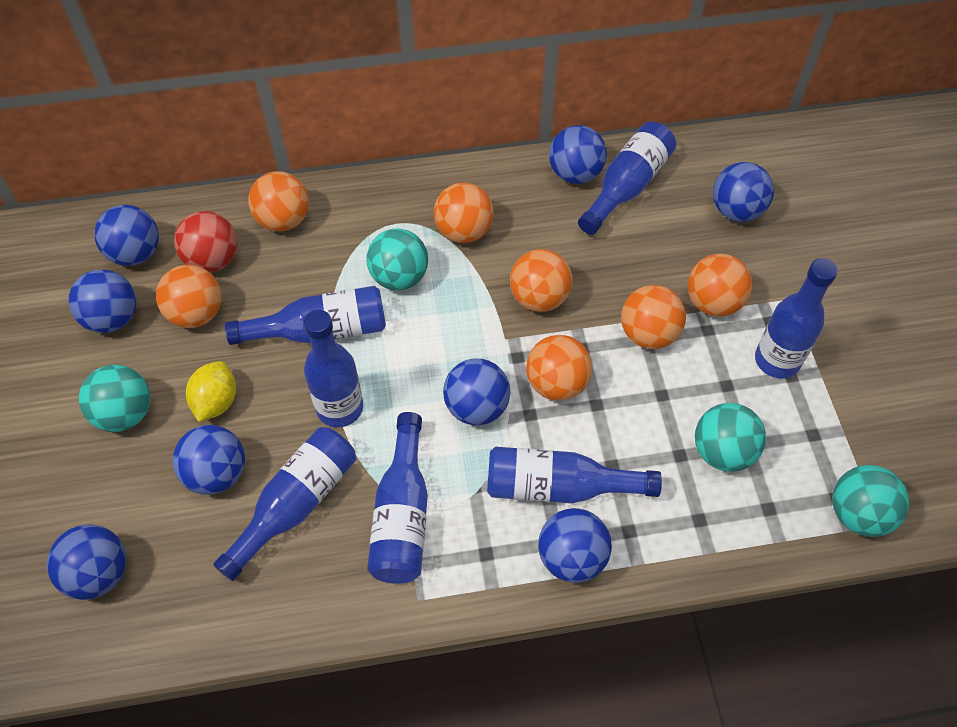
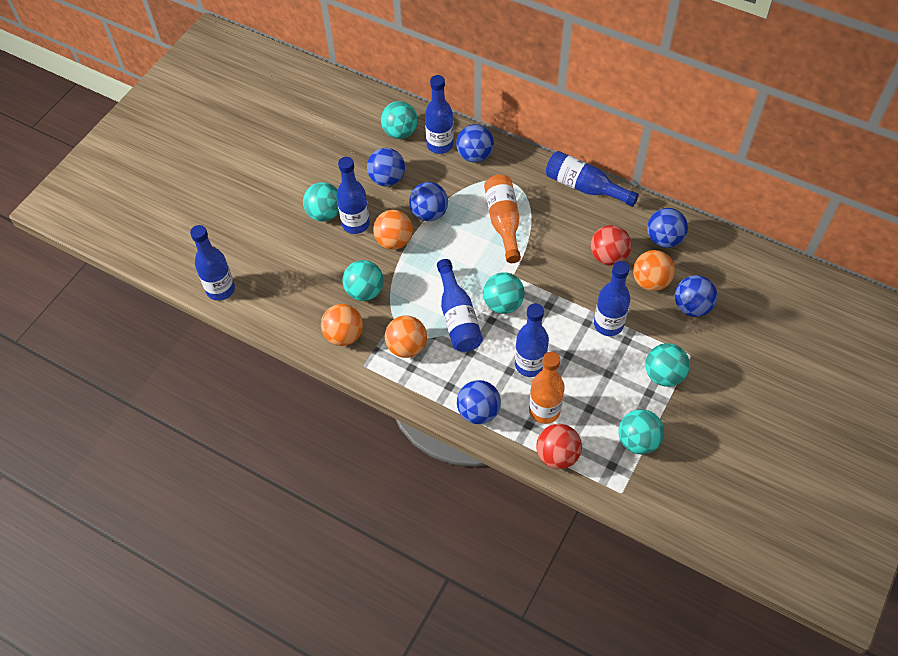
blue ball: 8 -> 6
orange ball: 7 -> 4
orange bottle: 0 -> 2
red ball: 1 -> 2
turquoise ball: 4 -> 6
yellow lemon: 1 -> 0

